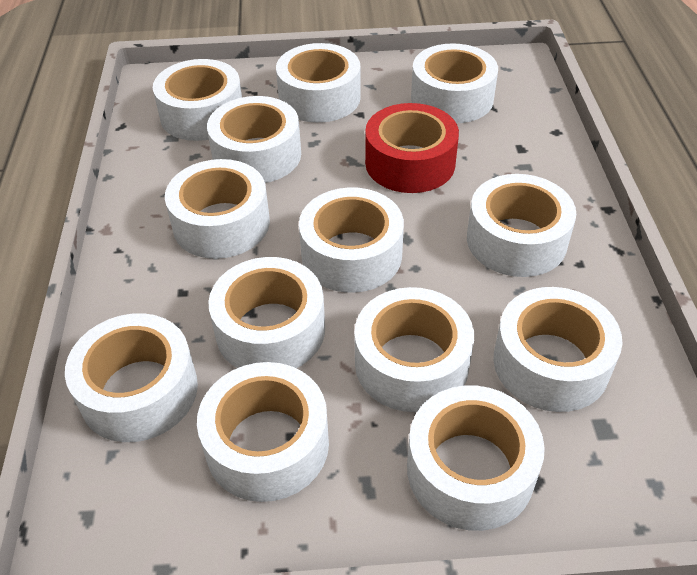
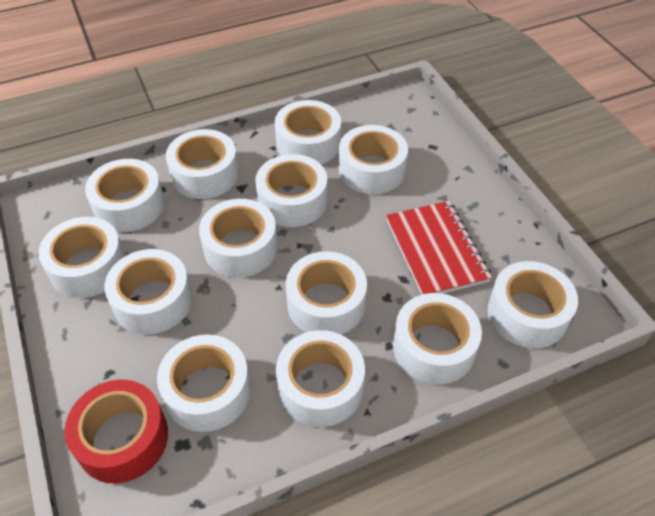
red notebook: 0 -> 1

